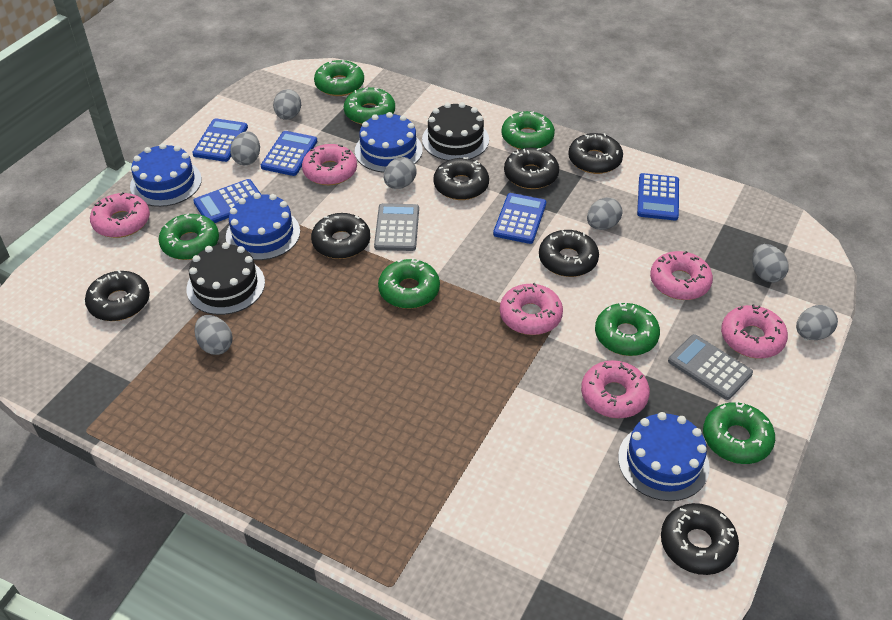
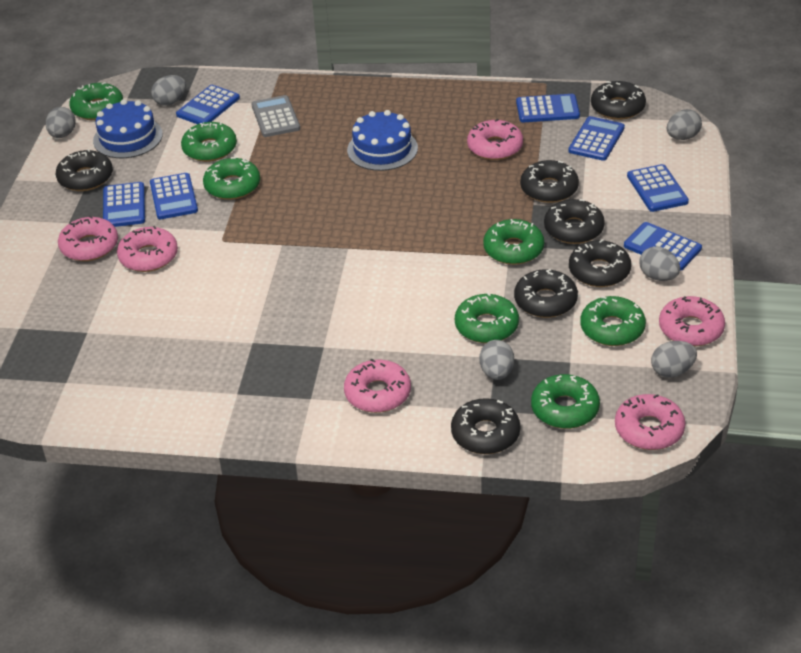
black cake: 2 -> 0
blue cake: 4 -> 2
blue calculator: 5 -> 7
grey calculator: 2 -> 1
grey egg: 7 -> 6

